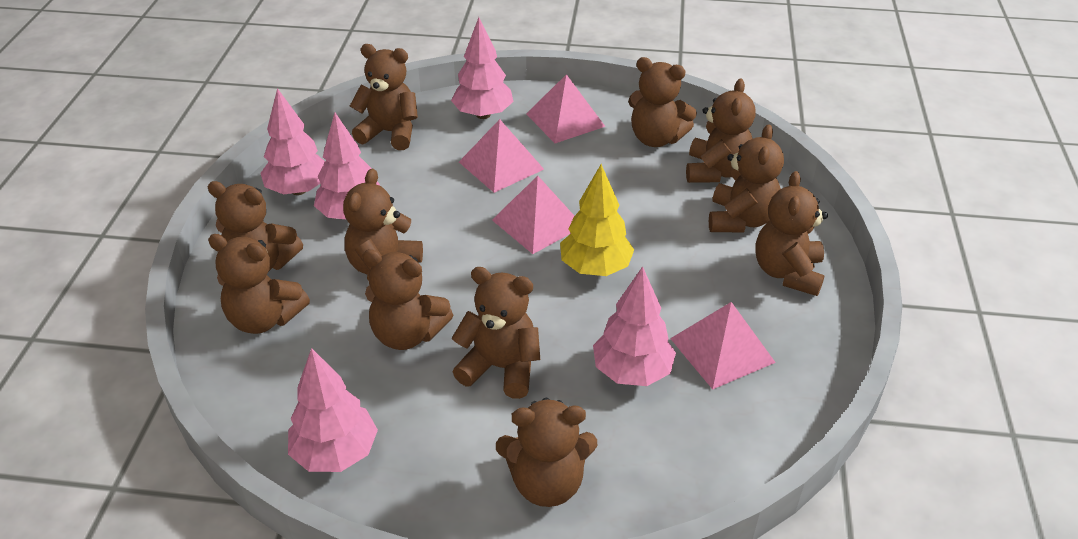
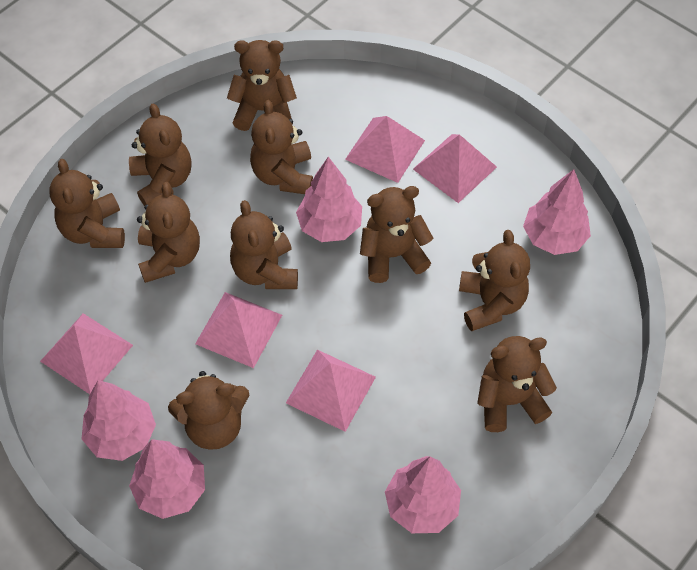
brown teddy bear: 11 -> 10
pink pyramid: 4 -> 5
yellow tree: 1 -> 0

